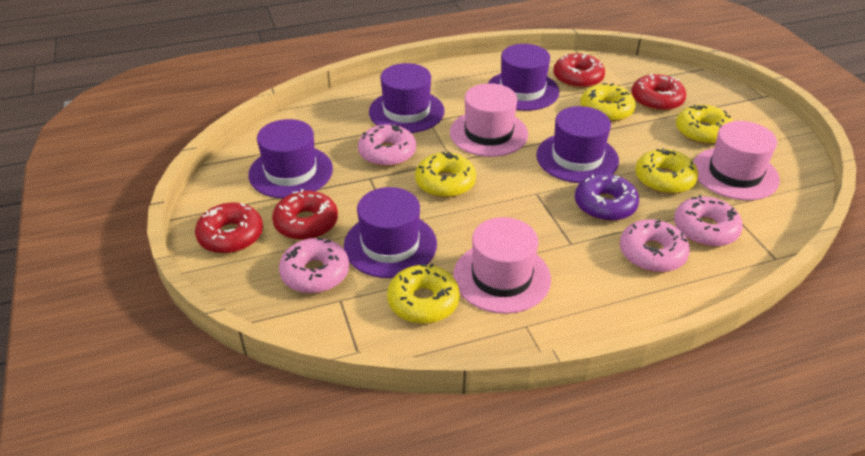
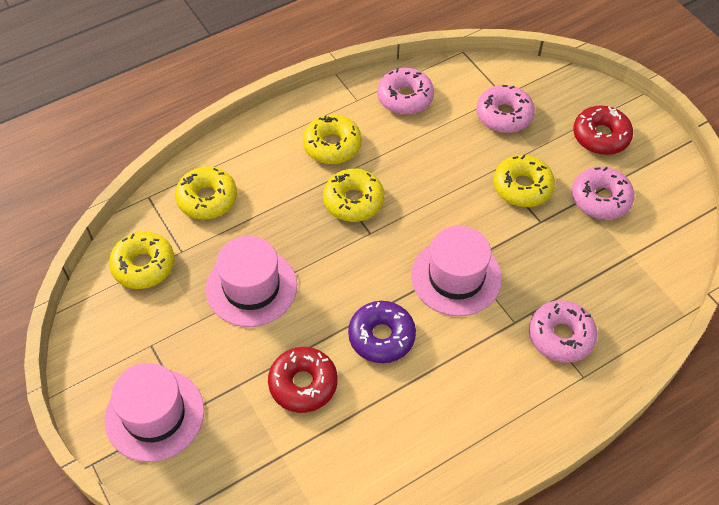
purple hat: 5 -> 0
red donut: 4 -> 2

